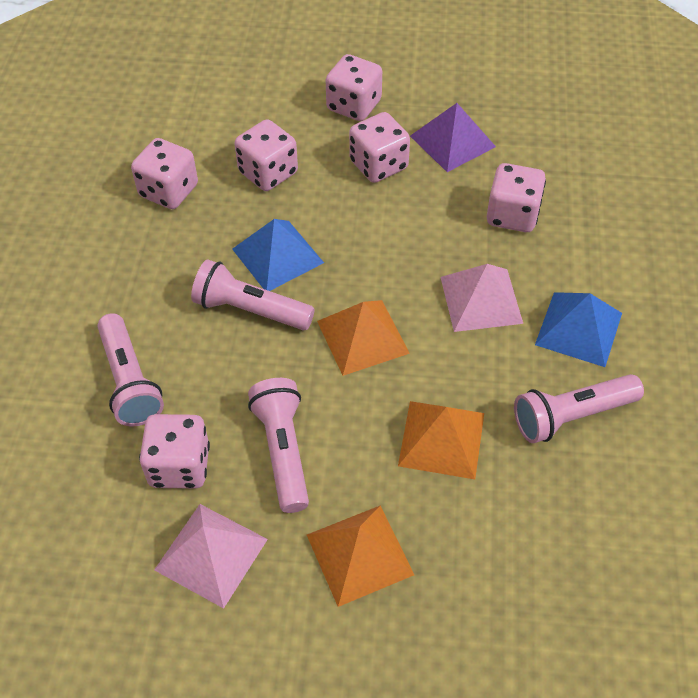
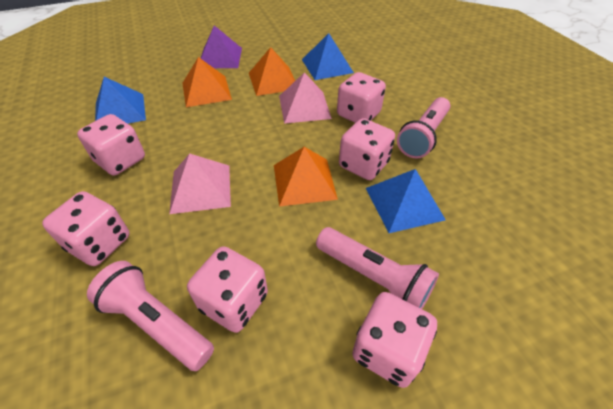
blue pyramid: 2 -> 3
pink flashlight: 4 -> 3

